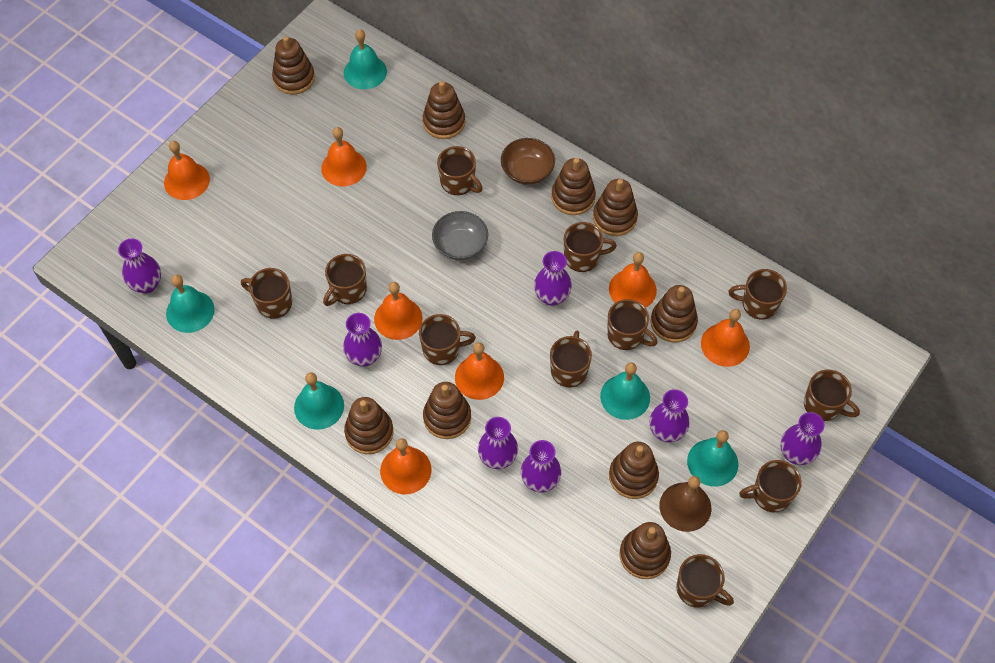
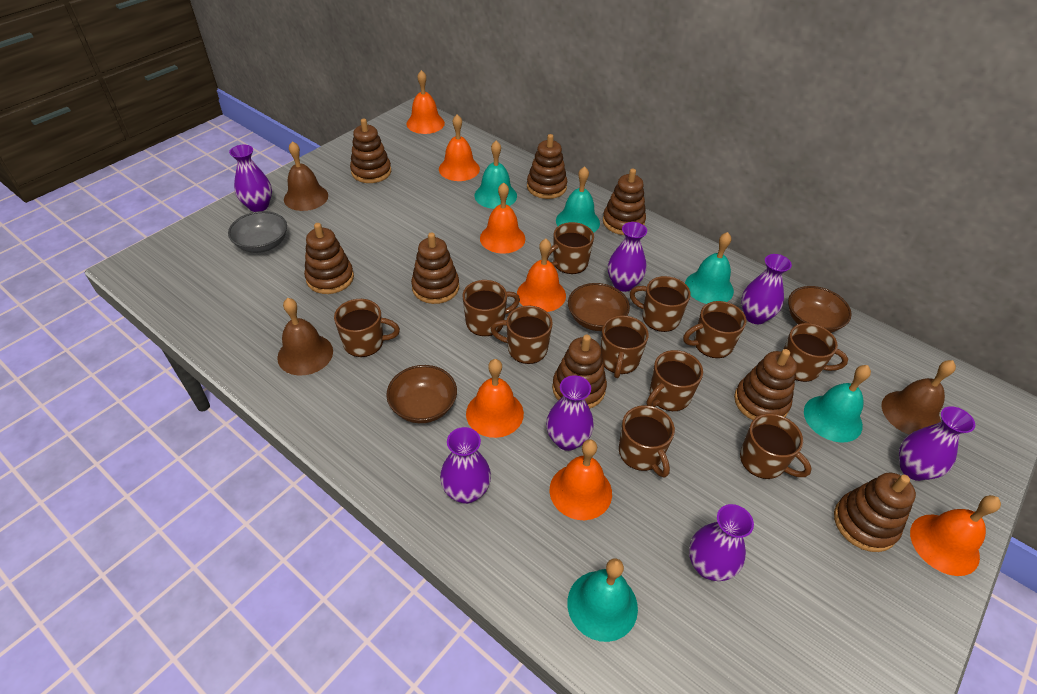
brown bell: 1 -> 3
brown bowl: 1 -> 3
brown stacking toy: 9 -> 8

